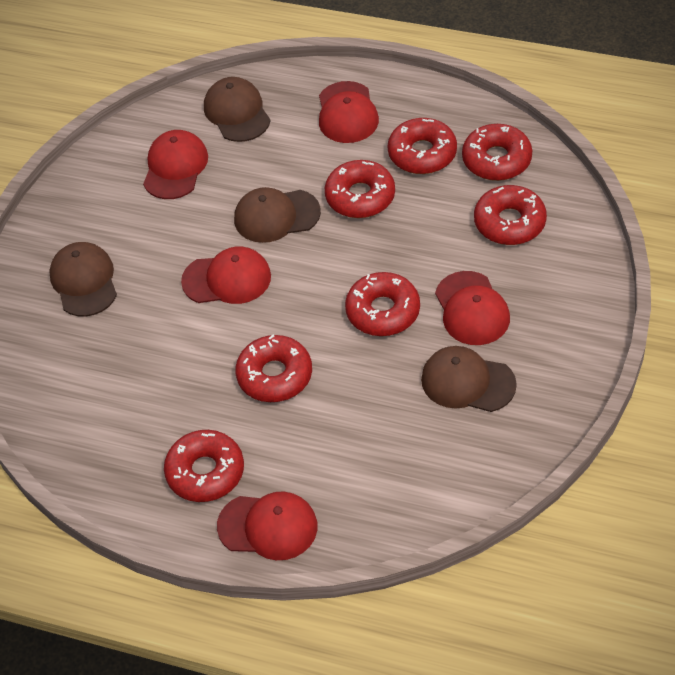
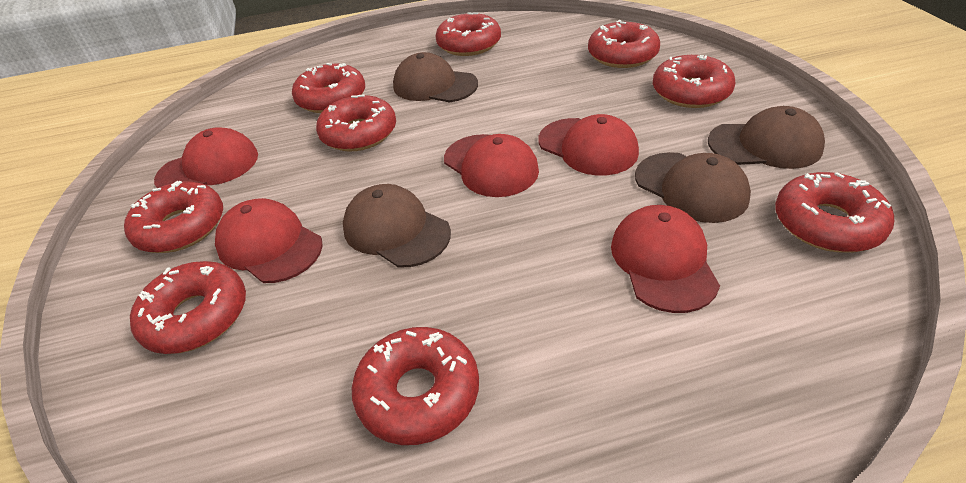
red donut: 7 -> 9

